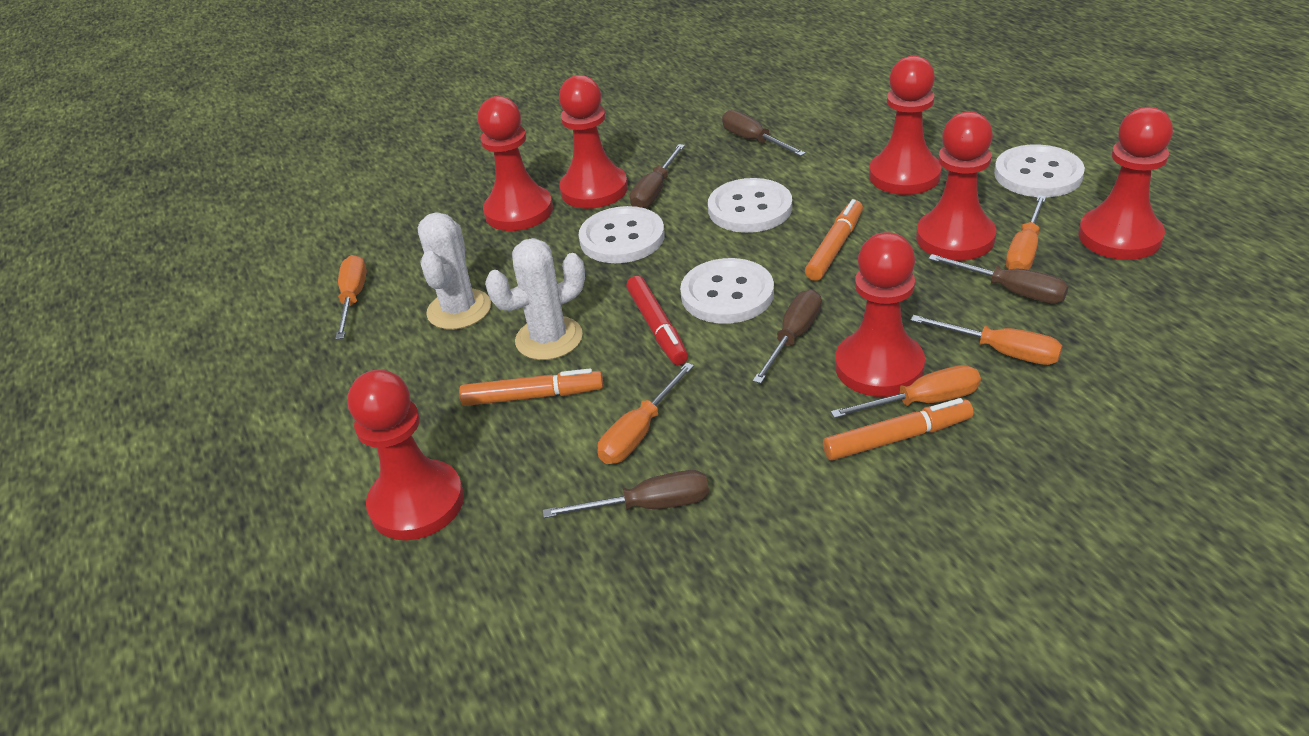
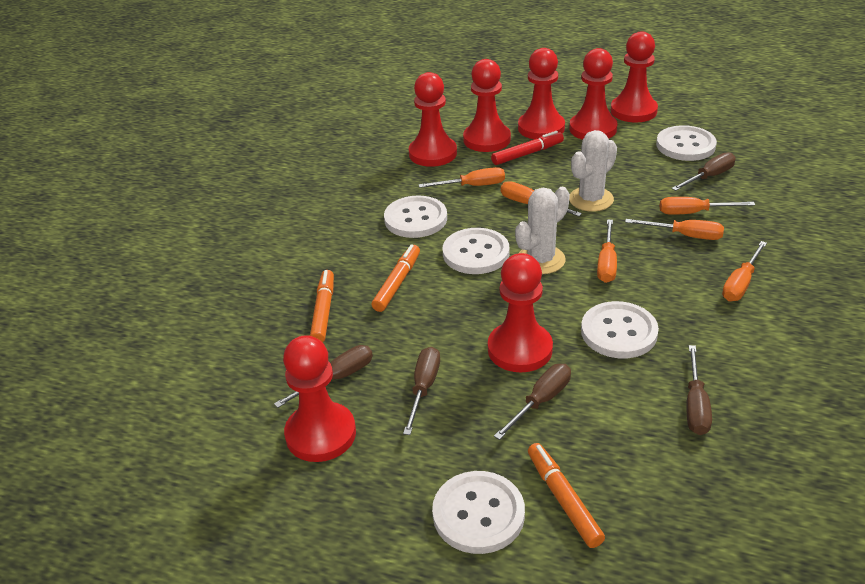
orange screwdriver: 5 -> 6
white button: 4 -> 5

